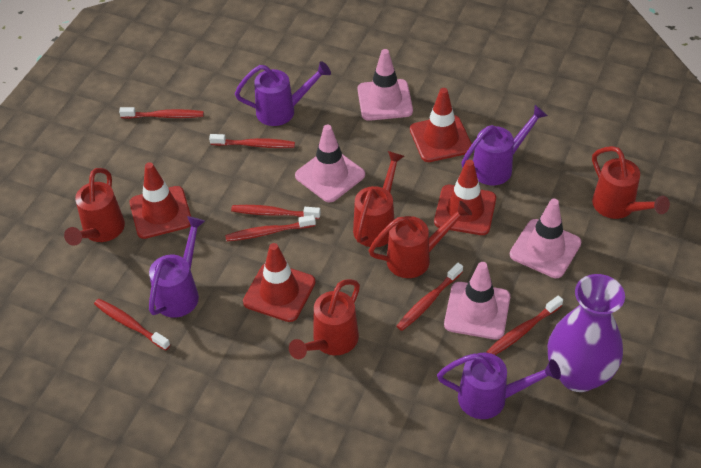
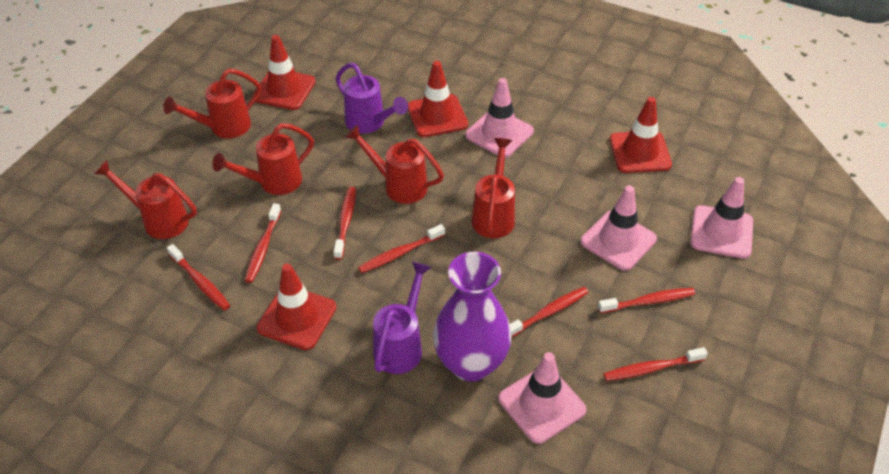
purple watering can: 4 -> 2

